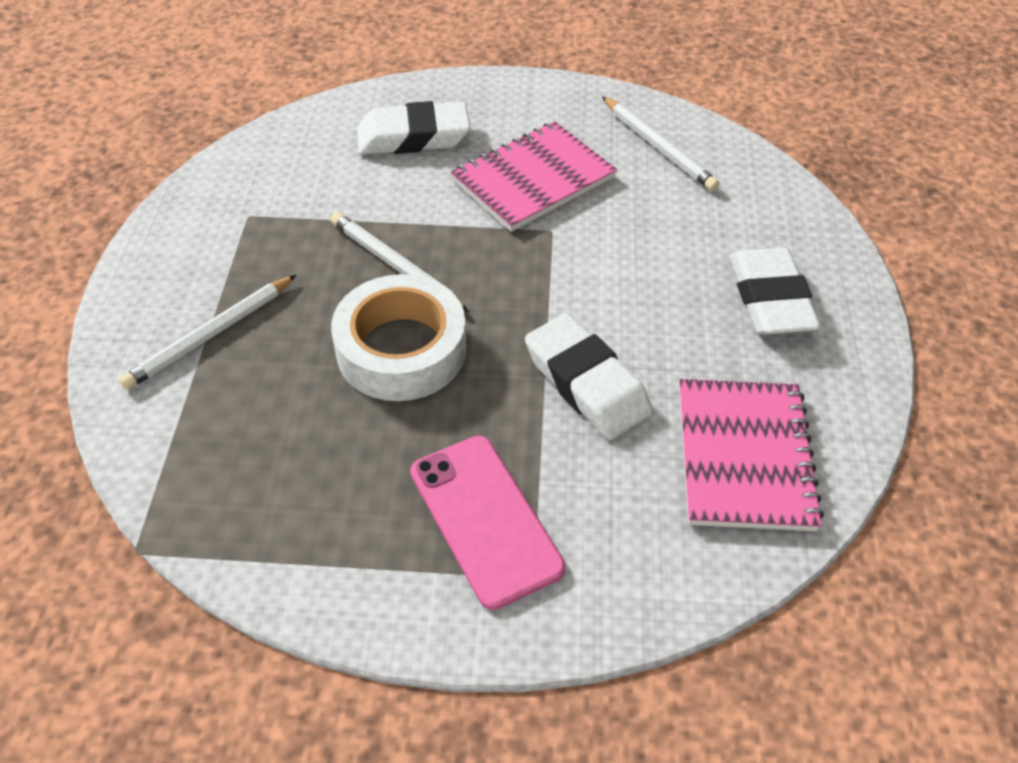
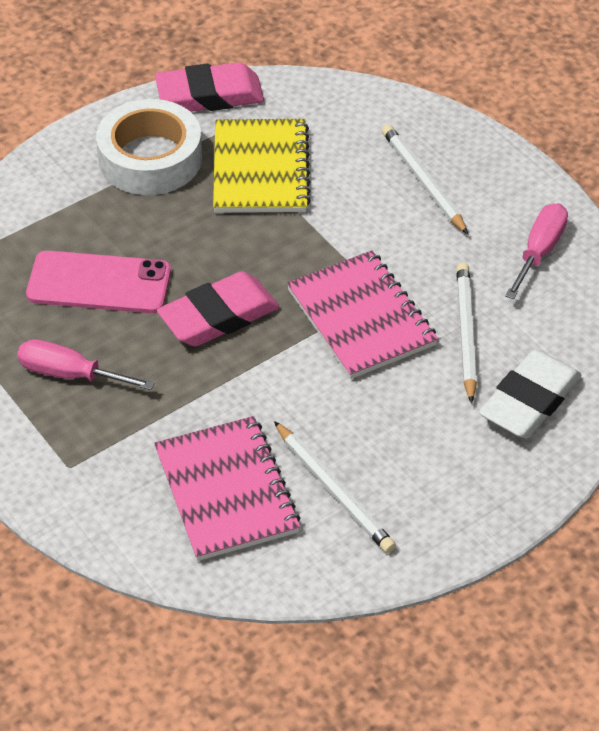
pink eraser: 0 -> 2
pink screwdriver: 0 -> 2
white eraser: 3 -> 1
yellow notebook: 0 -> 1

